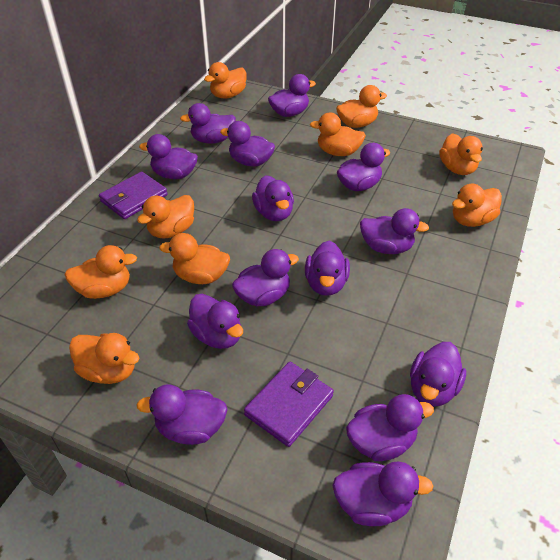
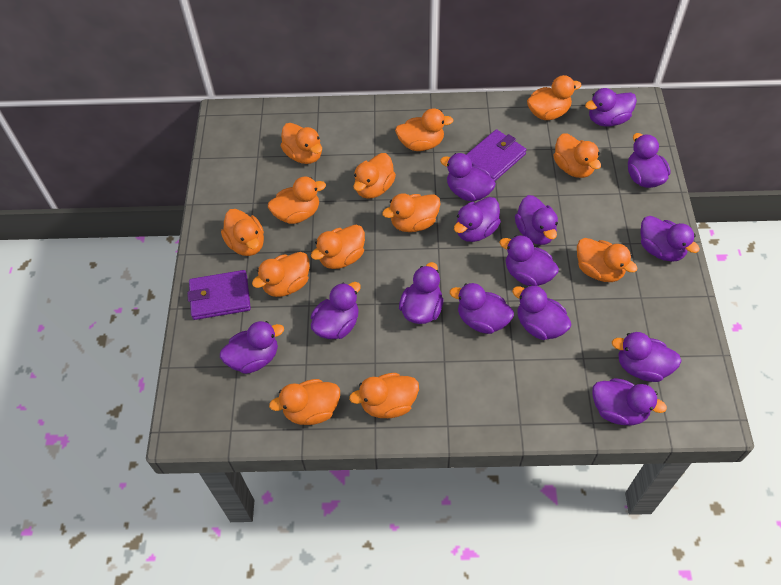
orange duck: 9 -> 13

